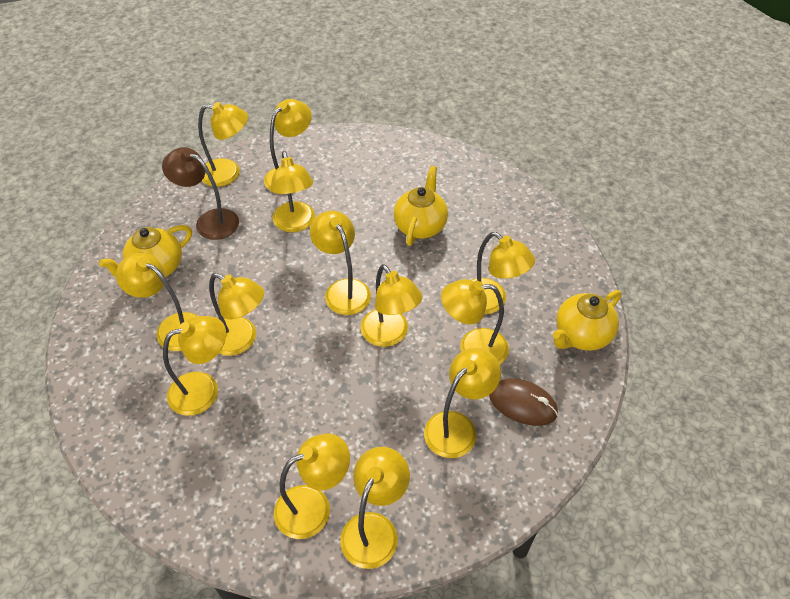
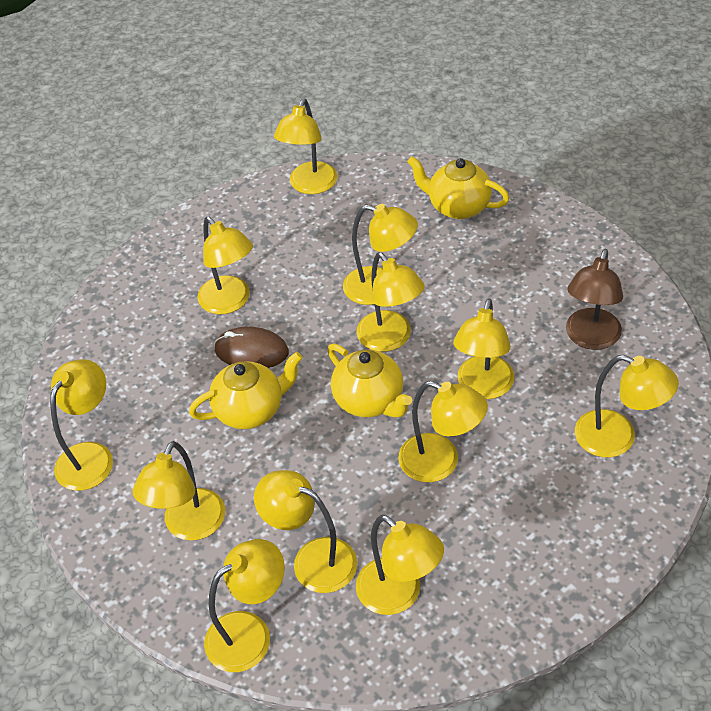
yellow lamp: 13 -> 12

